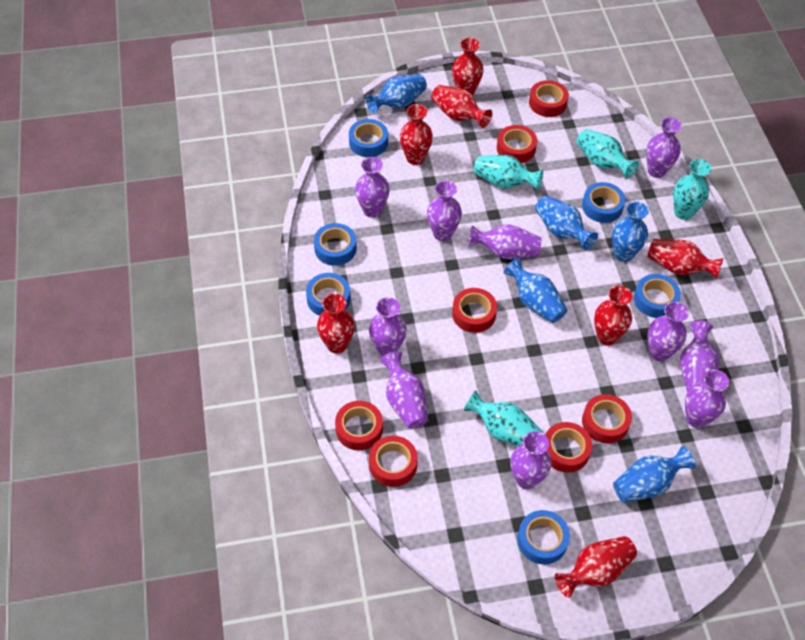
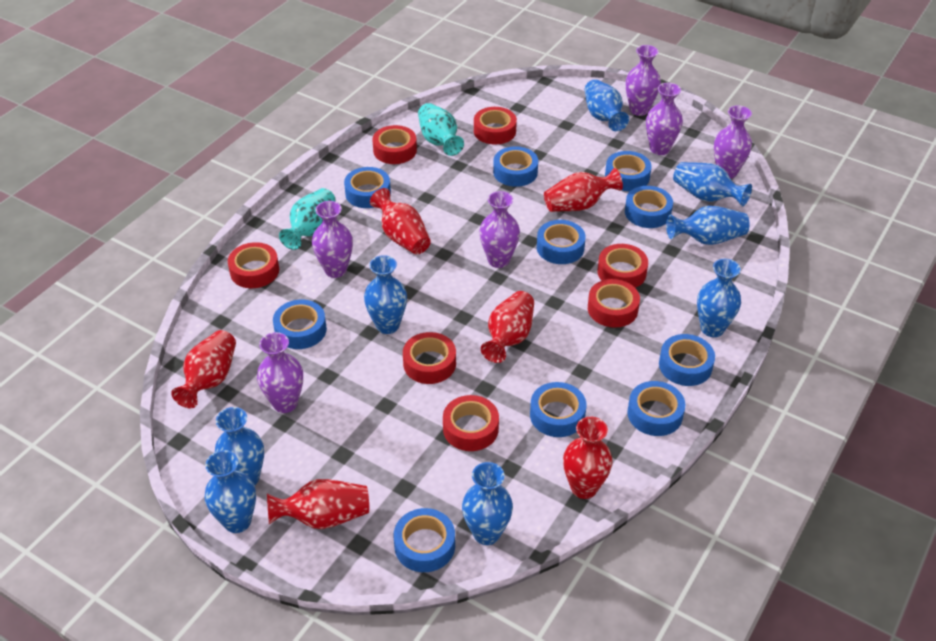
blue tape: 6 -> 10
blue vase: 5 -> 8
purple vase: 10 -> 6
red vase: 7 -> 6
turquoise vase: 4 -> 2

